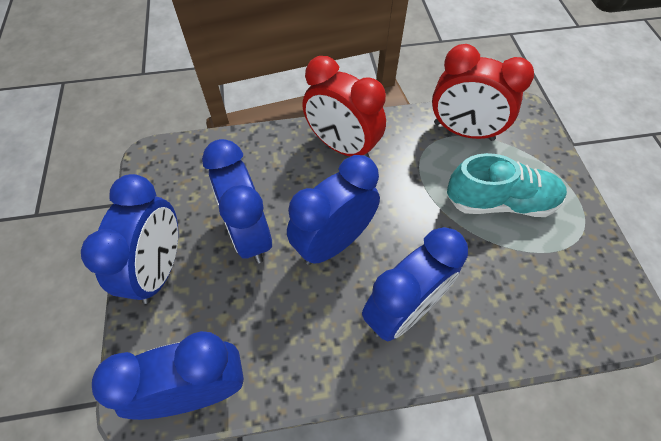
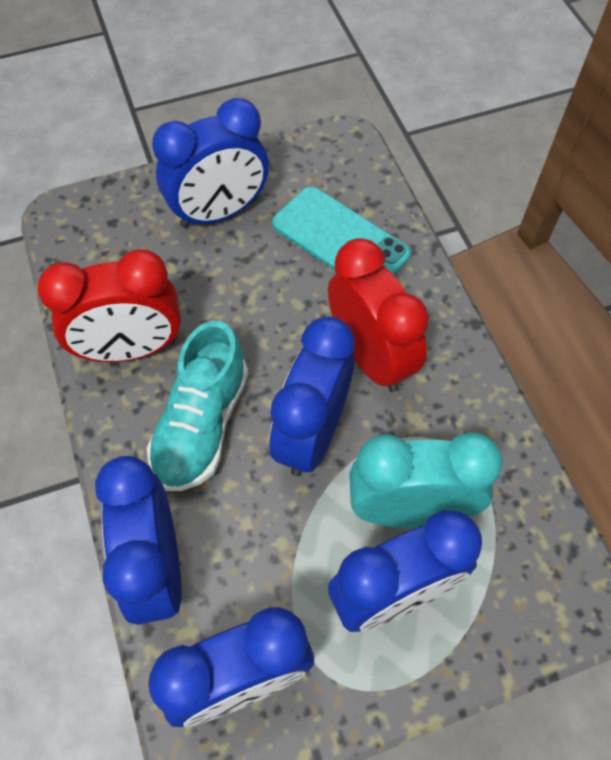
turquoise clock: 0 -> 1
turquoise phone: 0 -> 1

